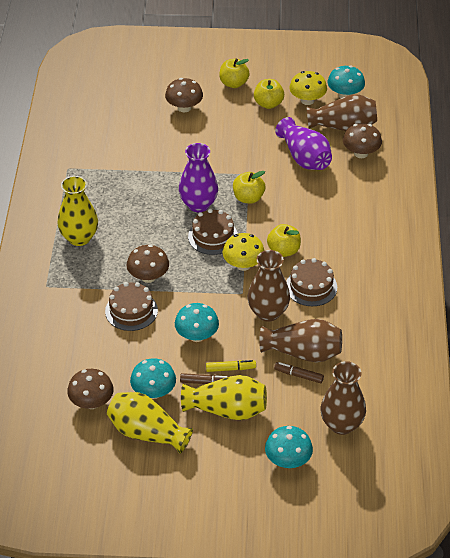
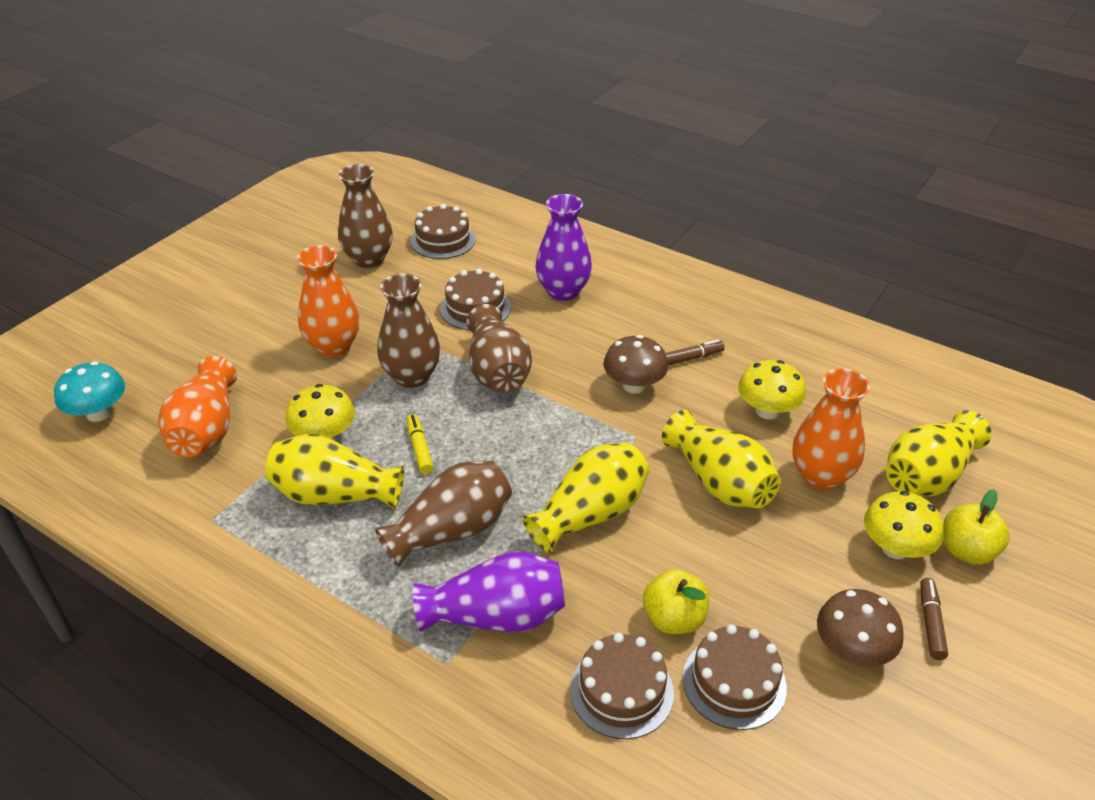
brown cake: 3 -> 4
brown mushroom: 4 -> 2
orange vase: 0 -> 3
turquoise mushroom: 4 -> 1
yellow apple: 4 -> 2
yellow mushroom: 2 -> 3
yellow vase: 3 -> 4

